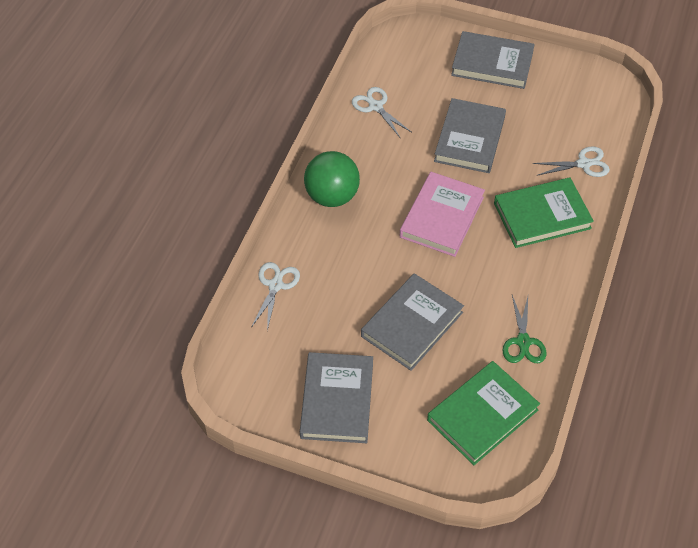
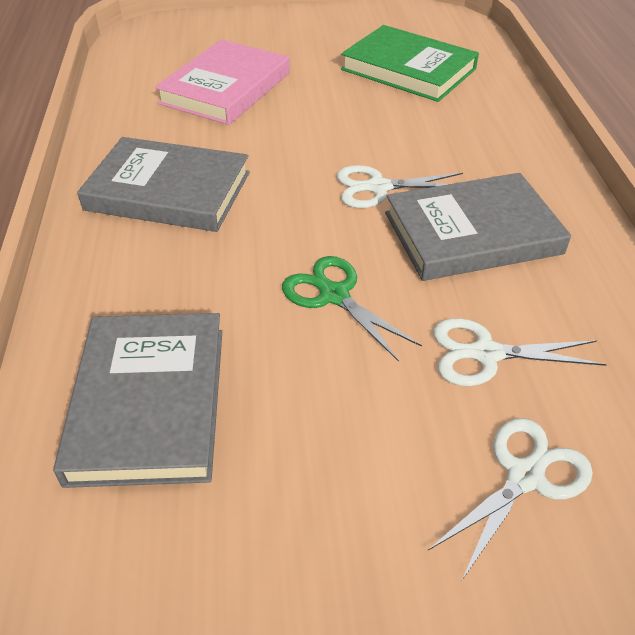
green ball: 1 -> 0
green book: 2 -> 1
grey book: 4 -> 3

